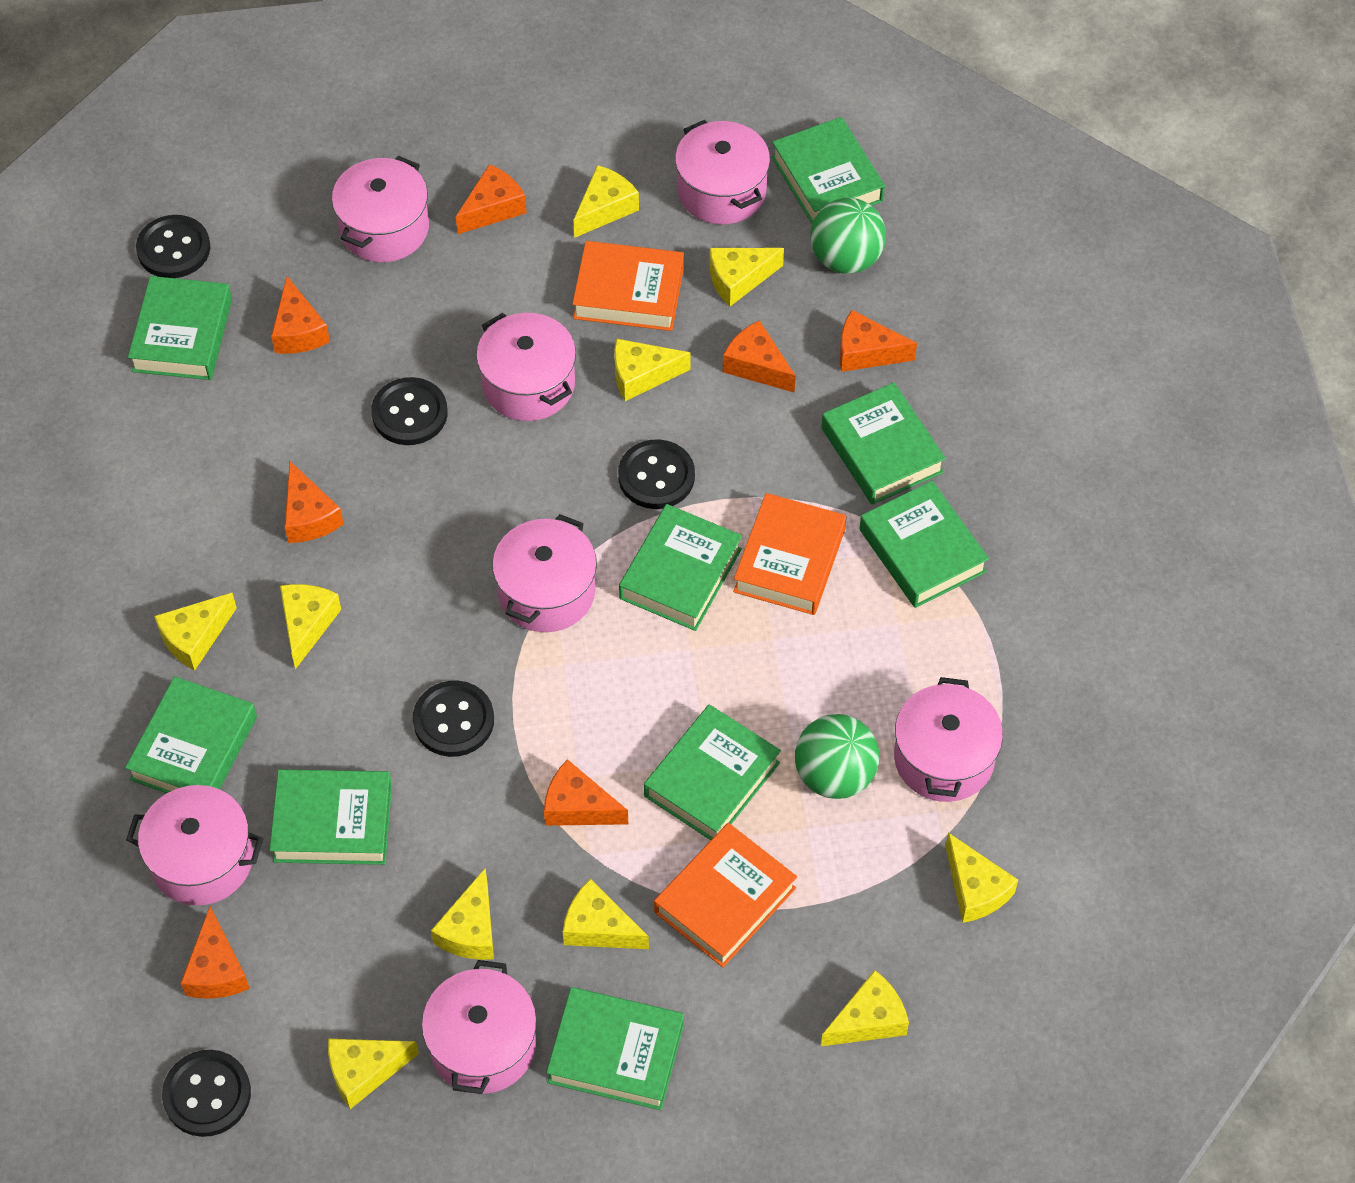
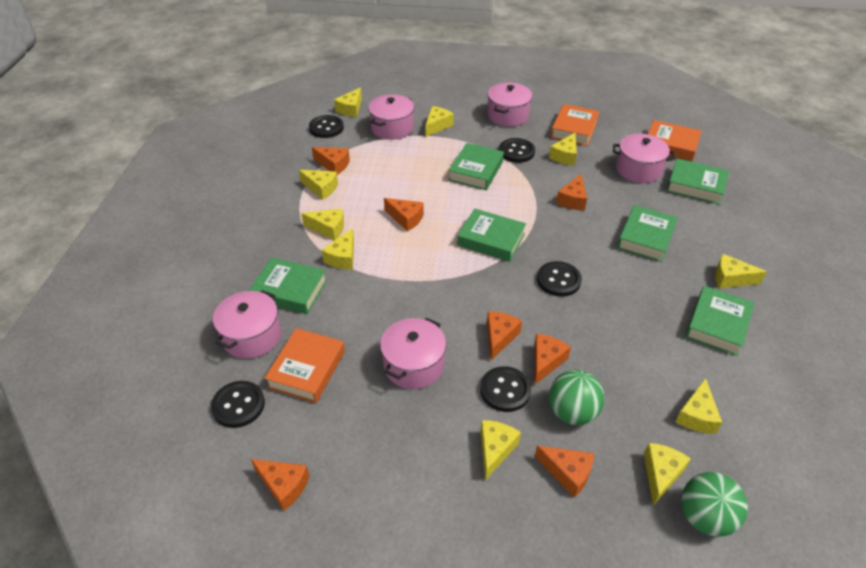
green book: 9 -> 6
pink pot: 7 -> 5

